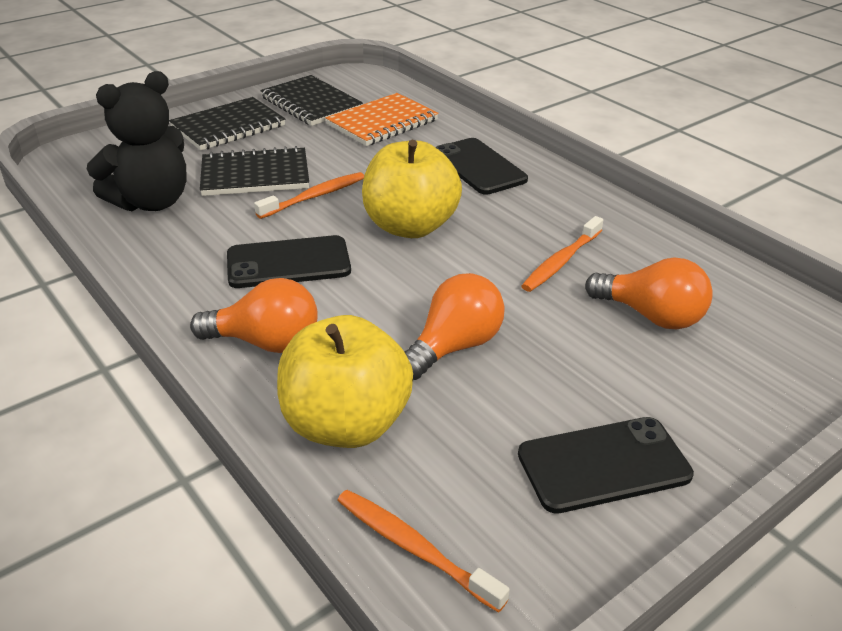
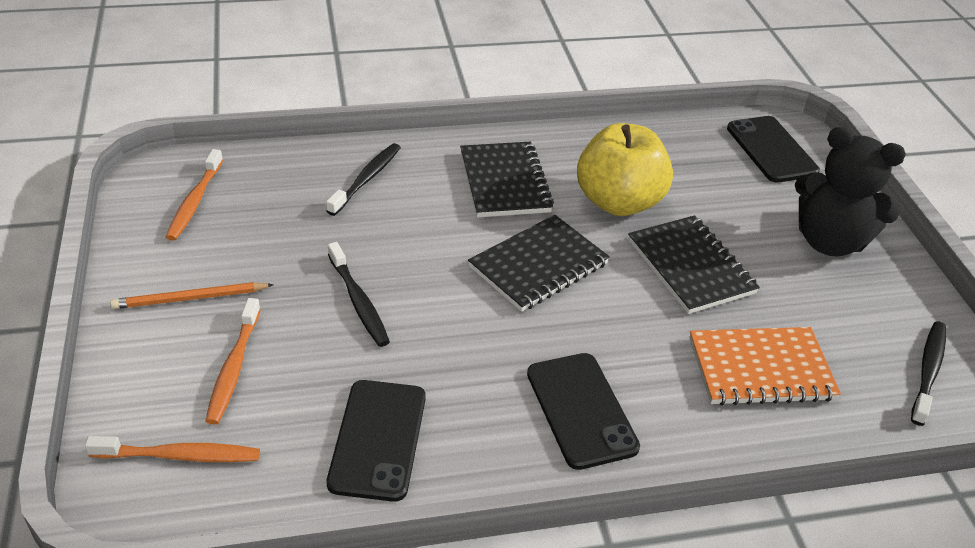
black toothbrush: 0 -> 3
orange light bulb: 3 -> 0
orange pencil: 0 -> 1
yellow apple: 2 -> 1

